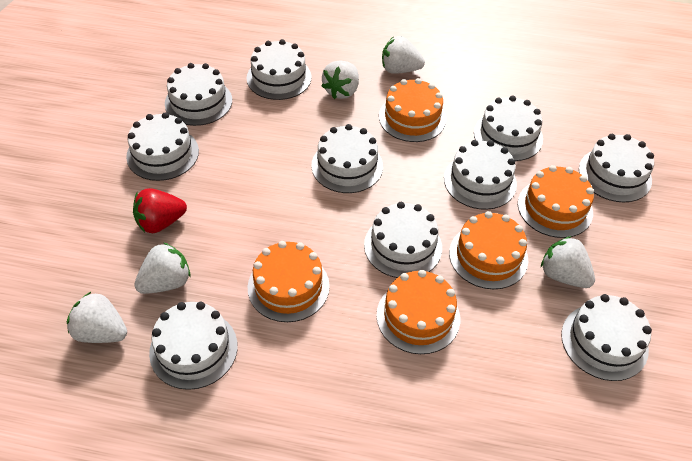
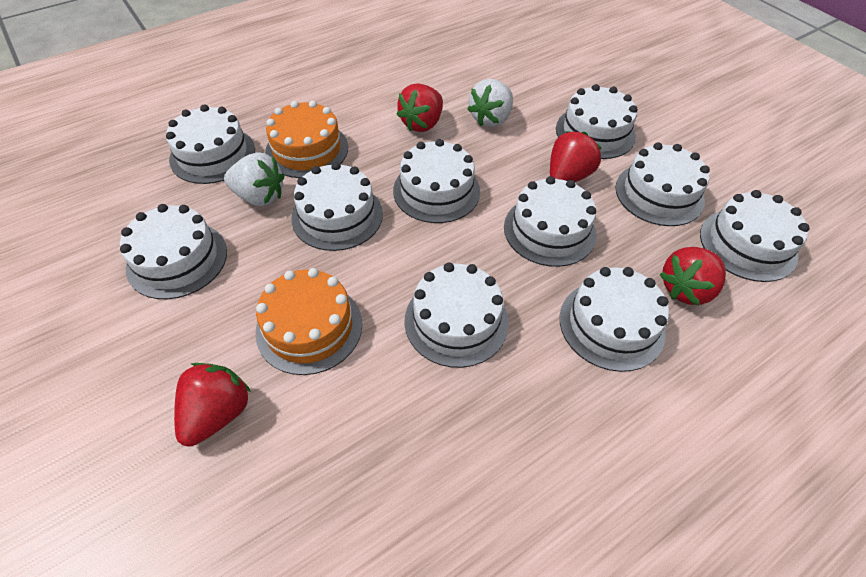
orange cake: 5 -> 2
red strawberry: 1 -> 4
white strawberry: 5 -> 2

